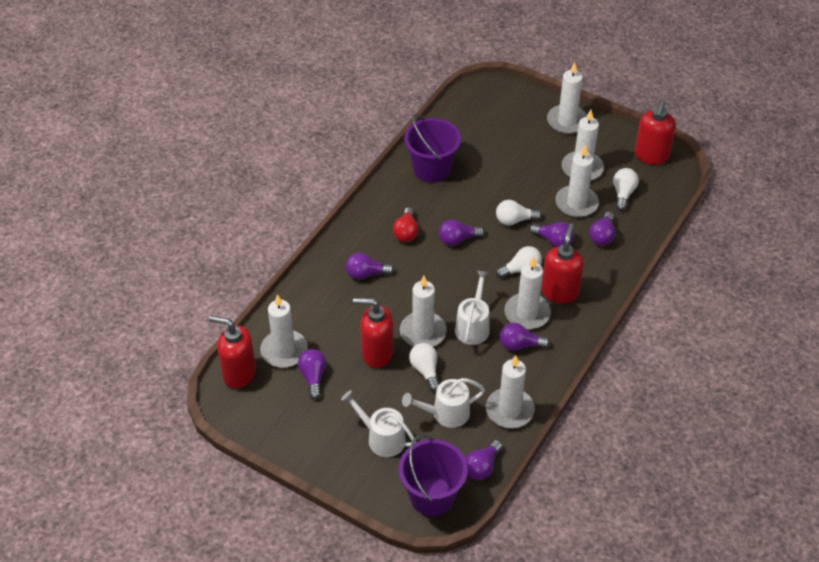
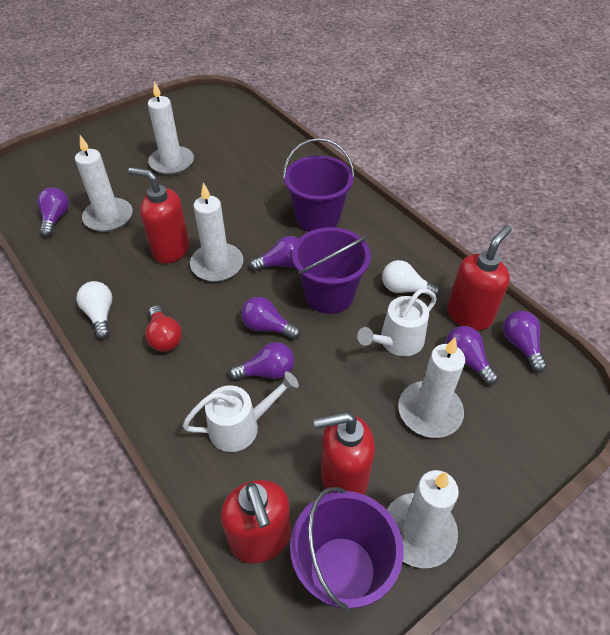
purple bucket: 2 -> 3
purple light bulb: 7 -> 6
white candle: 7 -> 5
white light bulb: 4 -> 2
white watering can: 3 -> 2

